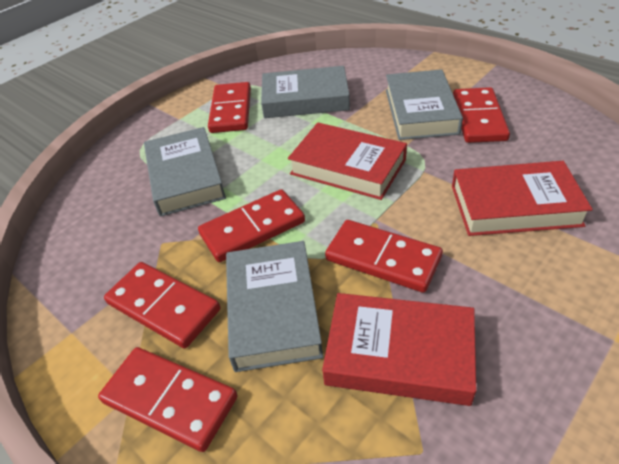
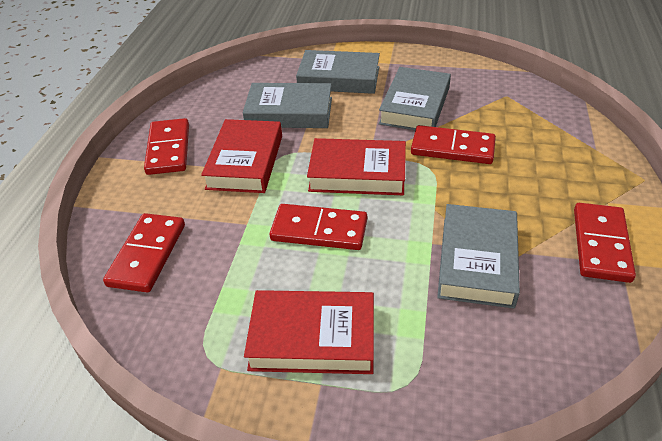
red domino: 6 -> 5

